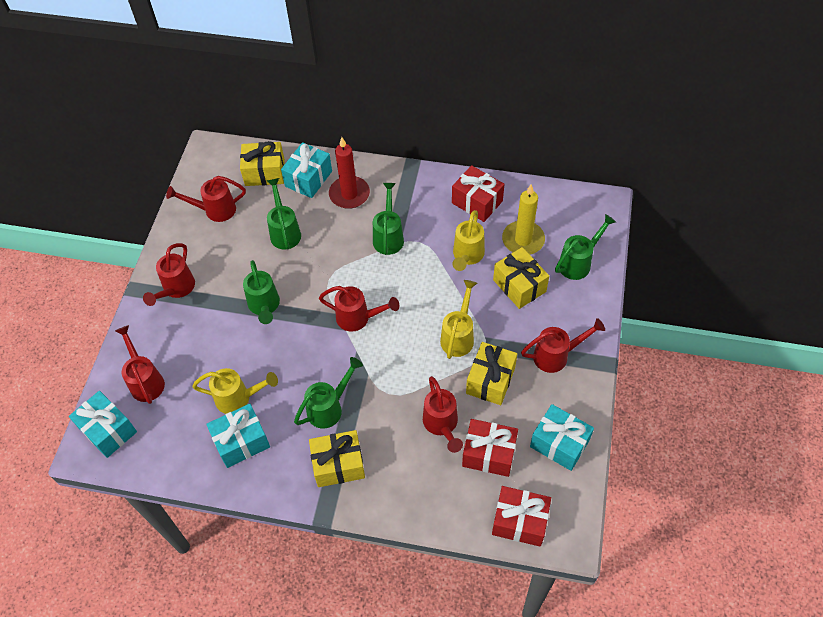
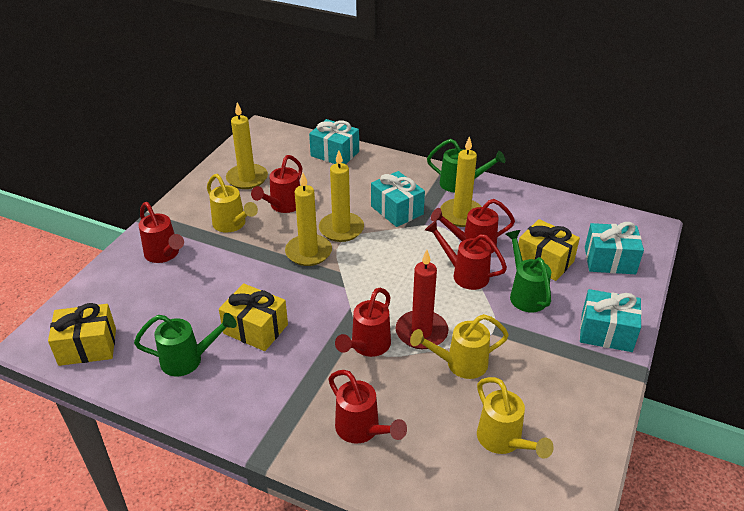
green watering can: 5 -> 3
red gift: 3 -> 0
yellow candle: 1 -> 4
yellow gift: 4 -> 3

